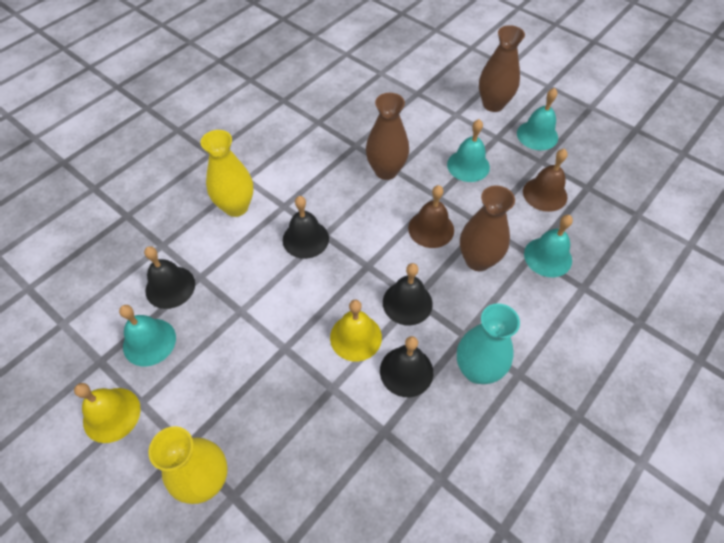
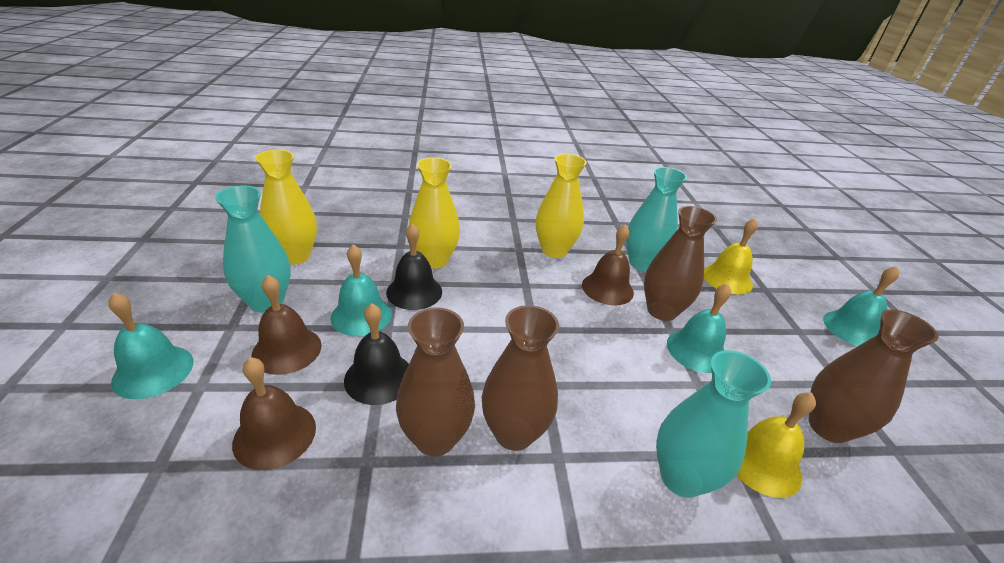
black bell: 4 -> 2
brown bell: 2 -> 3
brown vase: 3 -> 4
turquoise vase: 1 -> 3
yellow vase: 2 -> 3

